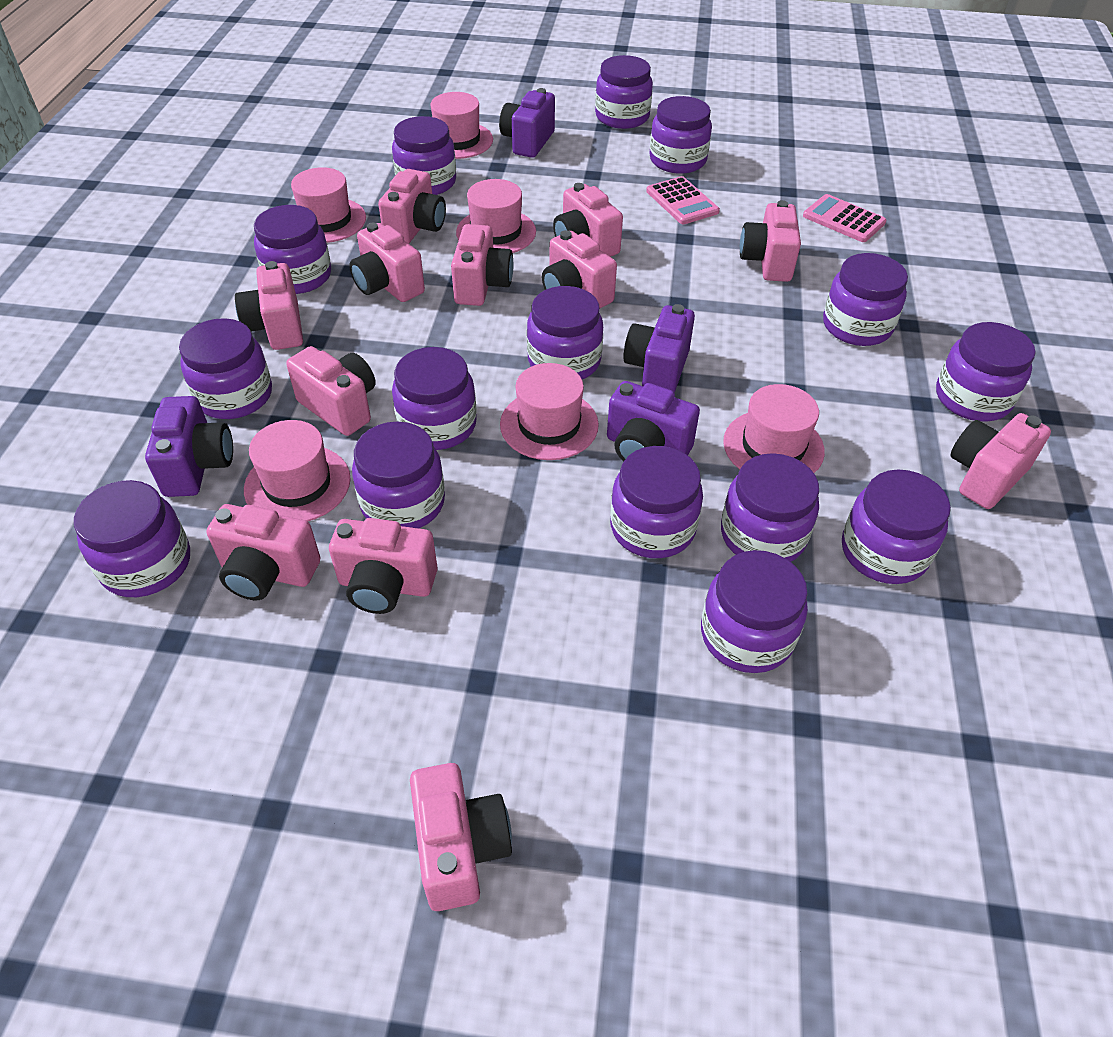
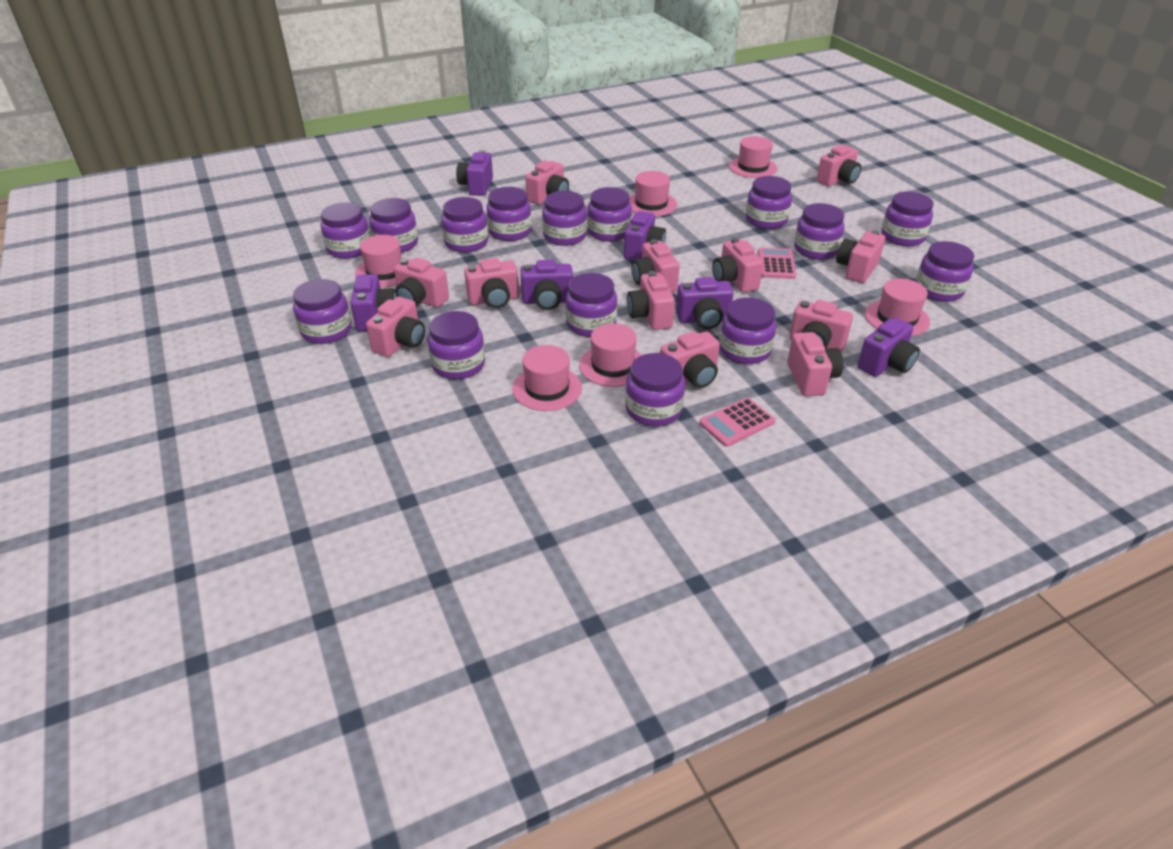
purple camera: 4 -> 6

